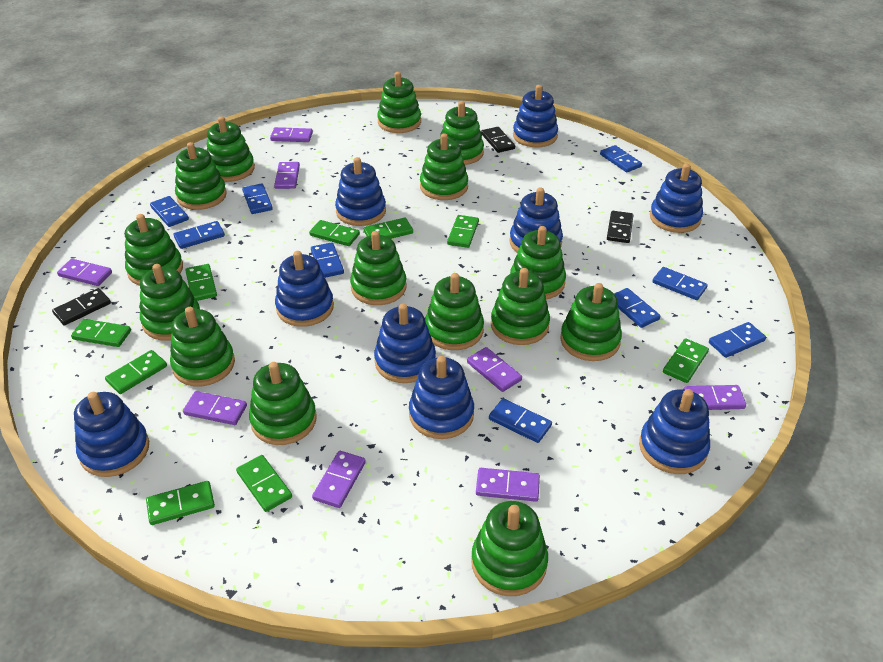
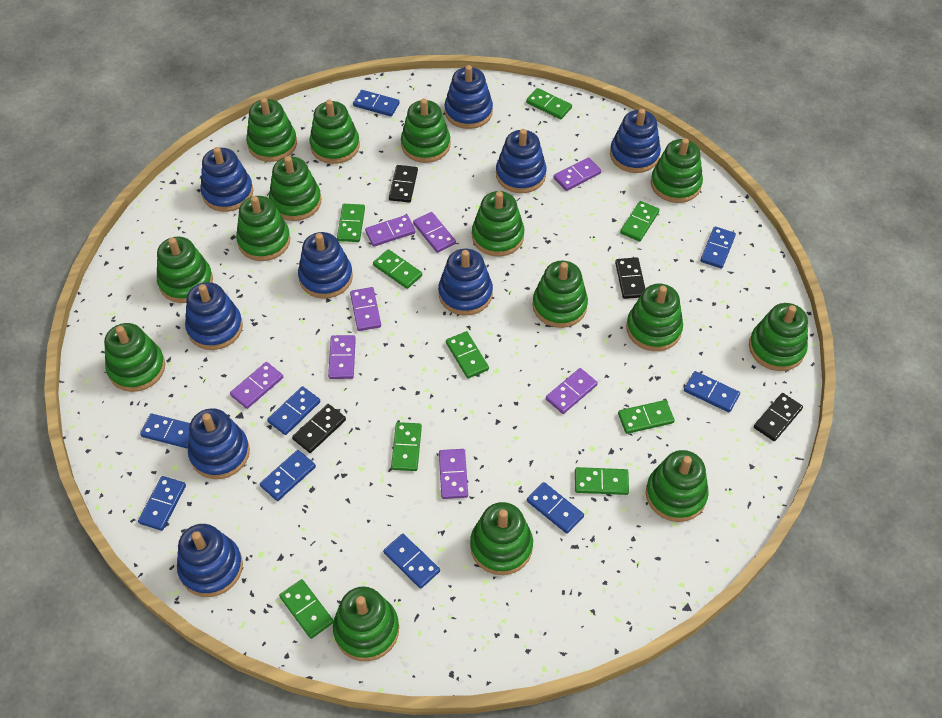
black domino: 3 -> 4

